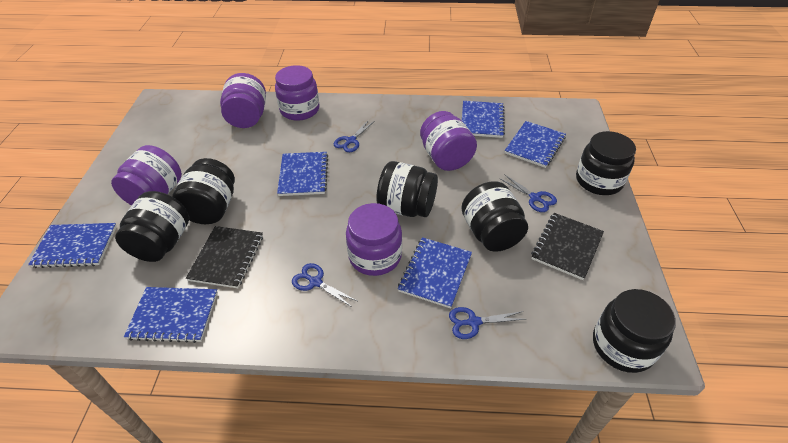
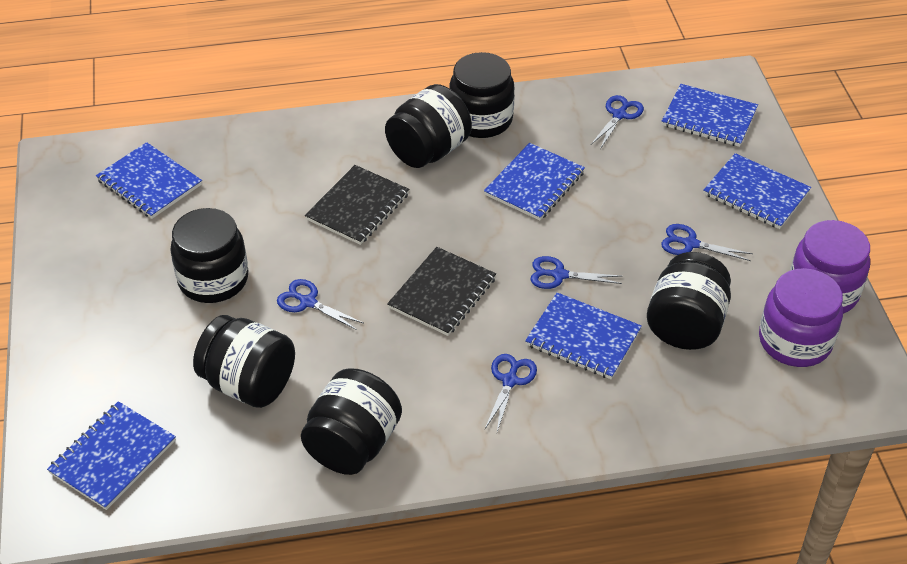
blue scissors: 4 -> 5
purple jar: 5 -> 2

